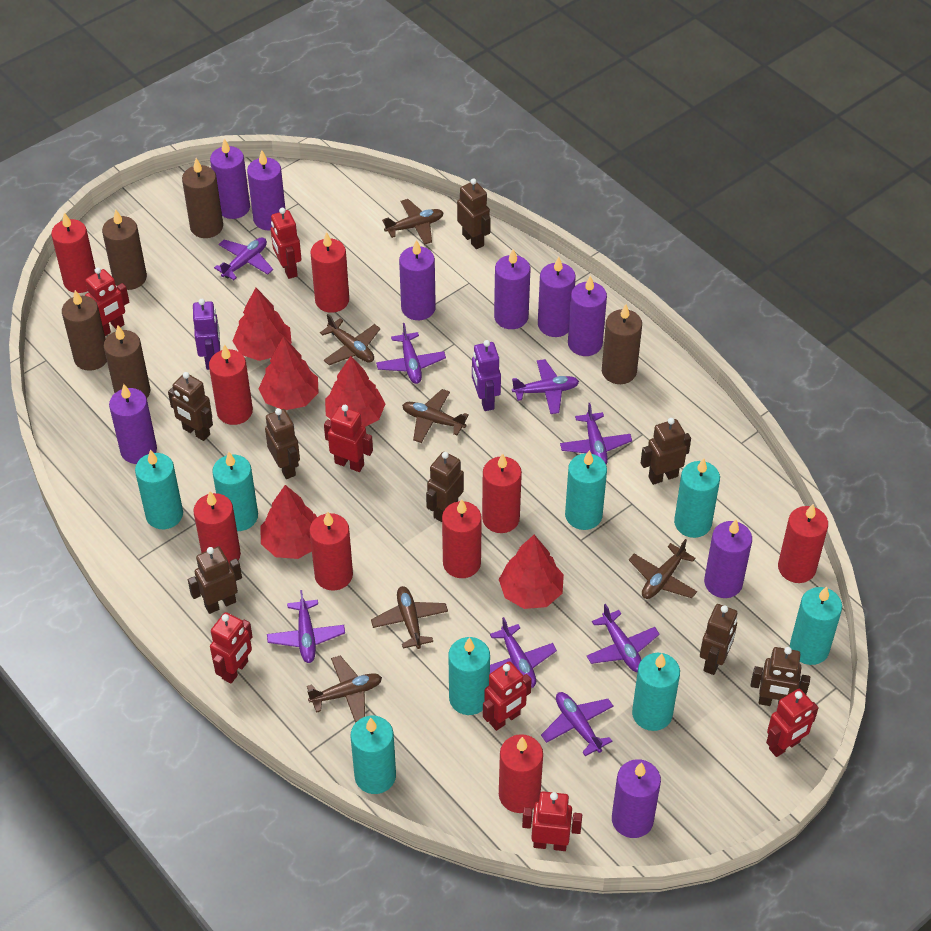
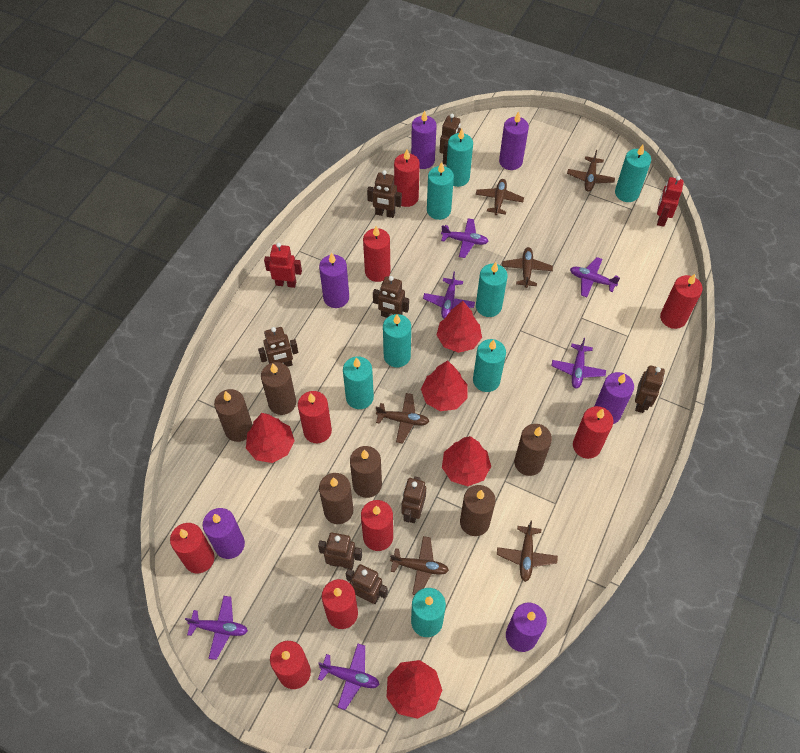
brown candle: 5 -> 6
purple candle: 9 -> 6
purple plane: 8 -> 6
purple robot: 2 -> 0
red robot: 7 -> 2

